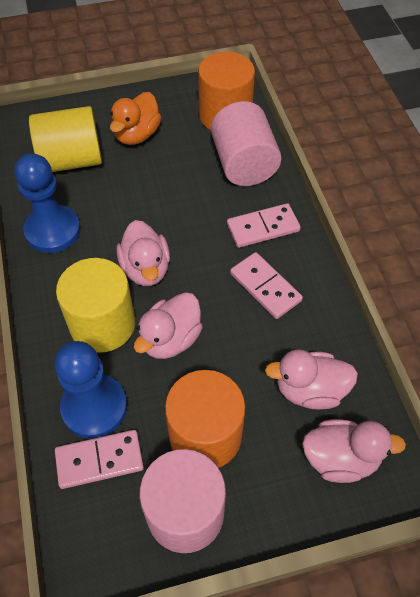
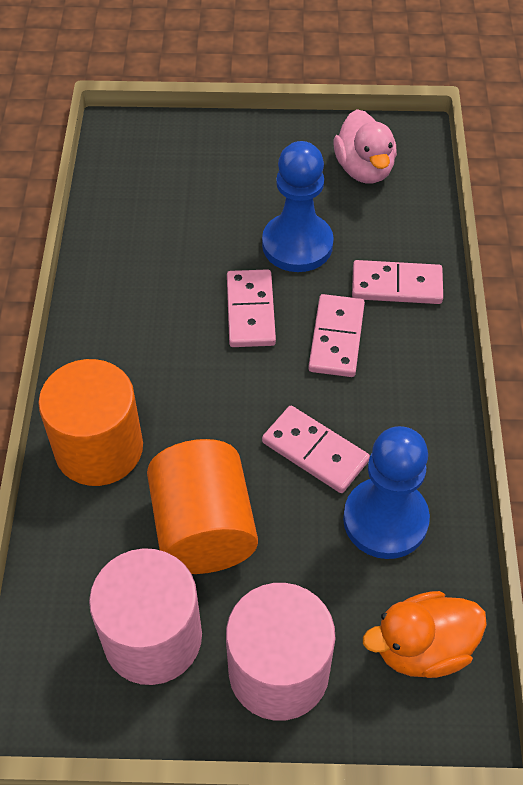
pink domino: 3 -> 4
pink duck: 4 -> 1
yellow cylinder: 2 -> 0

